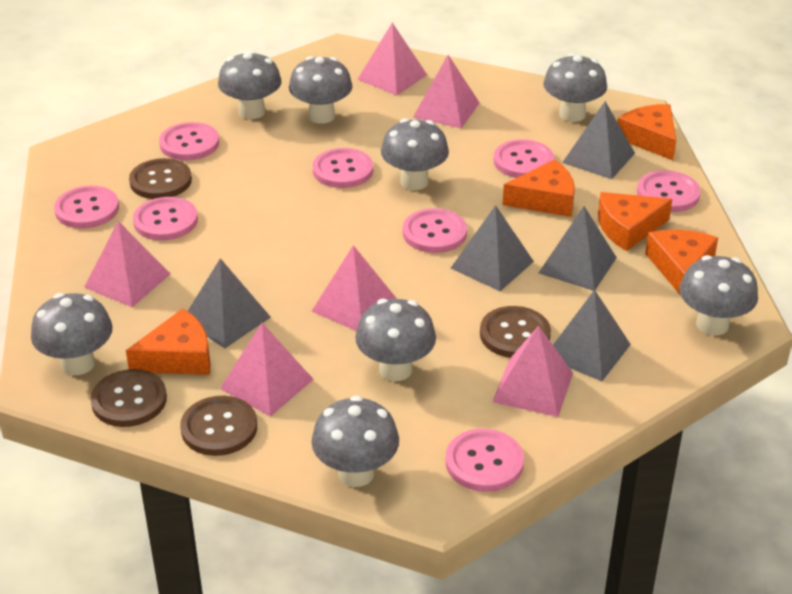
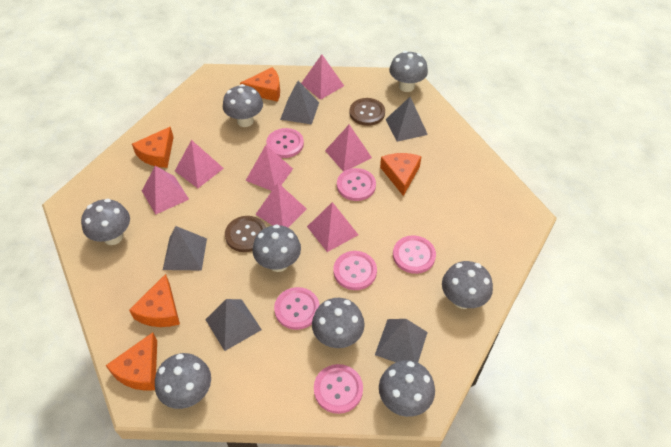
brown button: 4 -> 2
pink button: 8 -> 6
pink pyramid: 6 -> 7

